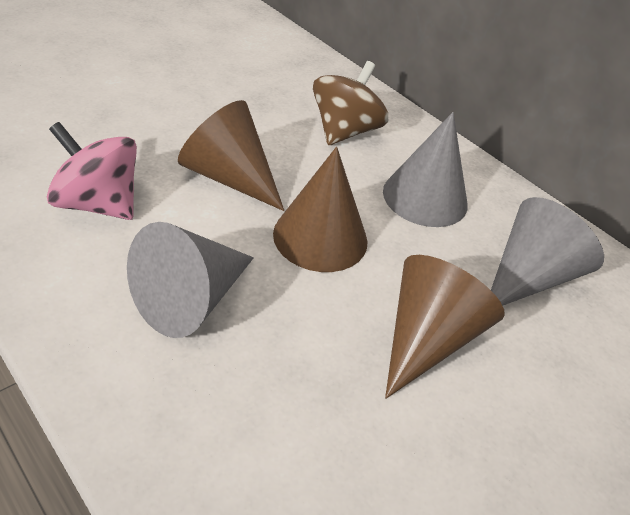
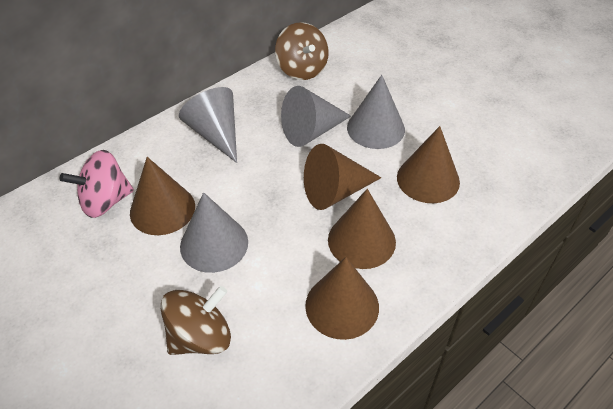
brown cone: 3 -> 5
brown spinning top: 1 -> 2
grey cone: 3 -> 4

